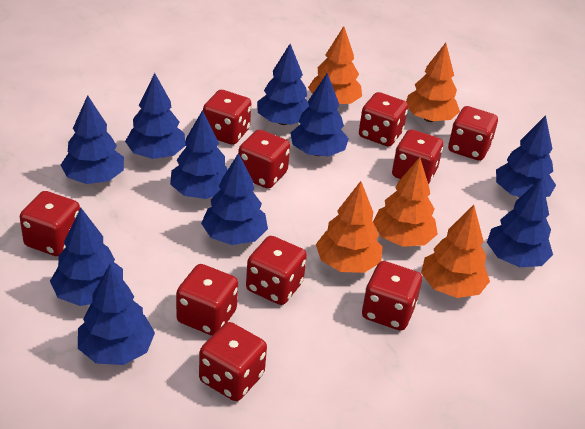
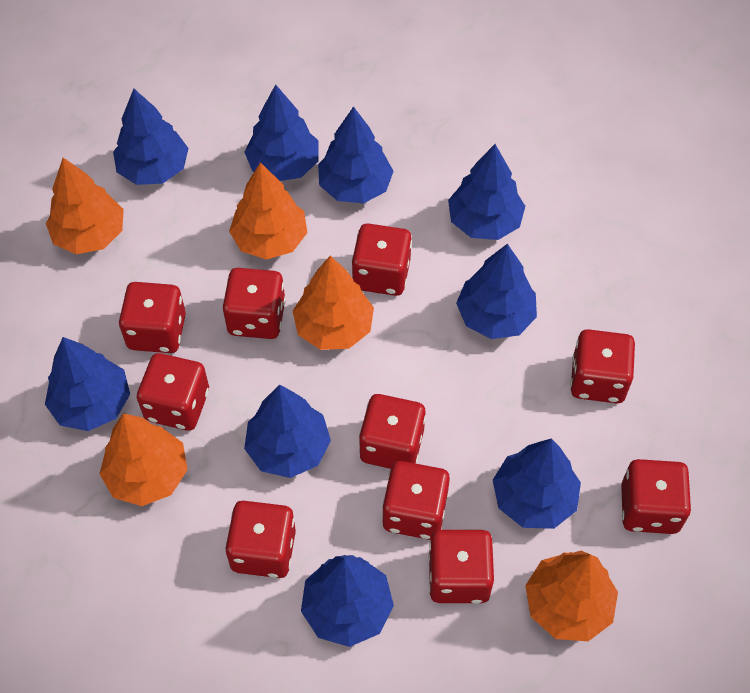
blue tree: 10 -> 9

